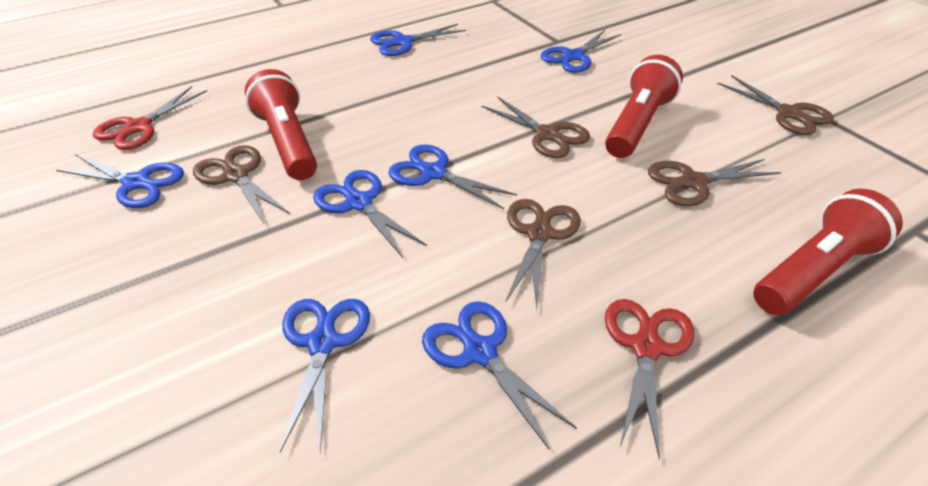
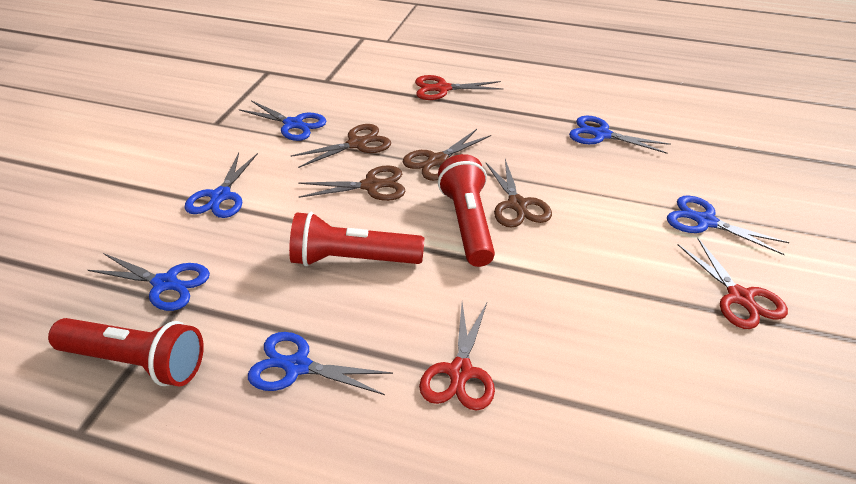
blue scissors: 7 -> 6
brown scissors: 5 -> 4
red scissors: 2 -> 3

